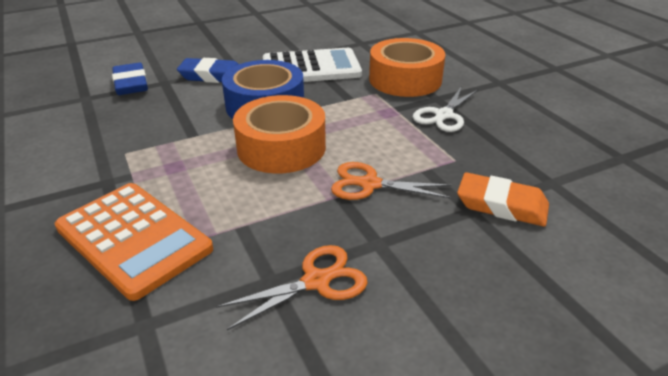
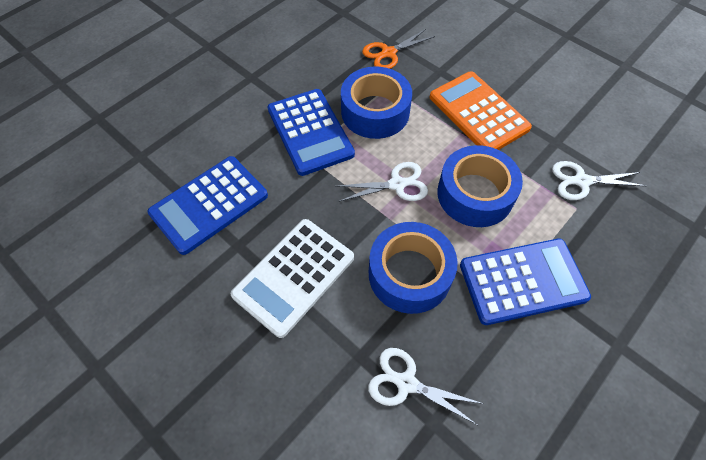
blue calculator: 0 -> 3
blue eraser: 2 -> 0
blue tape: 1 -> 3
orange eraser: 1 -> 0
orange scissors: 2 -> 1
orange tape: 2 -> 0
white scissors: 1 -> 3

